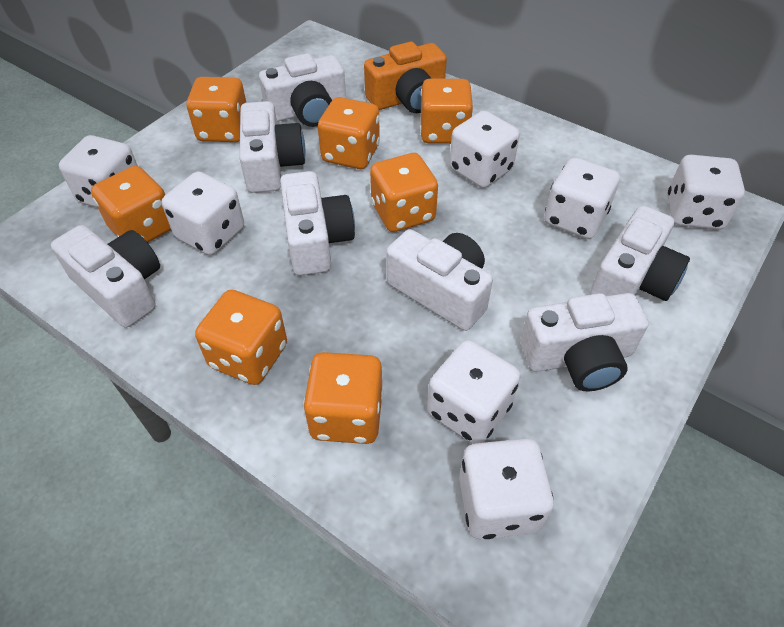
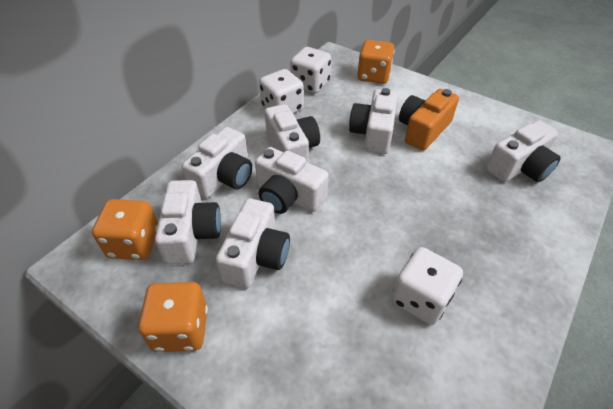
orange dice: 7 -> 3
white dice: 7 -> 3

